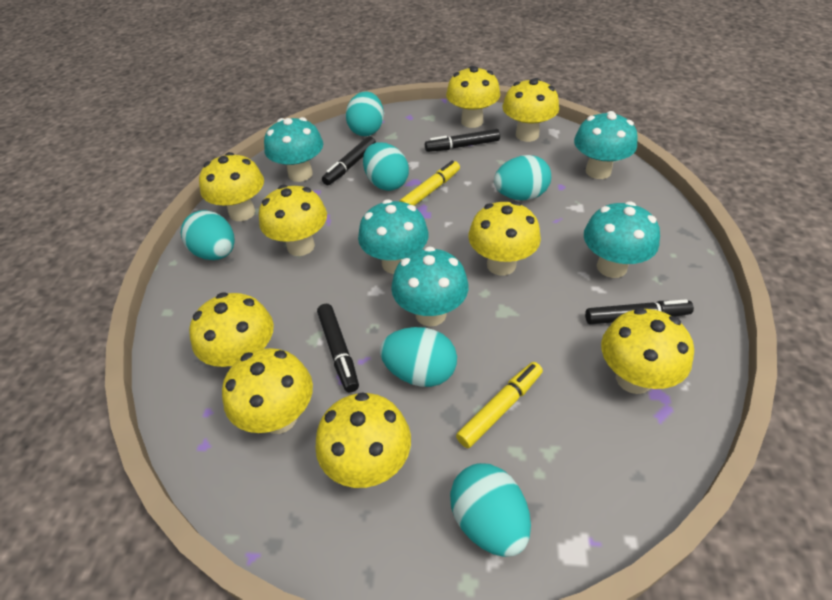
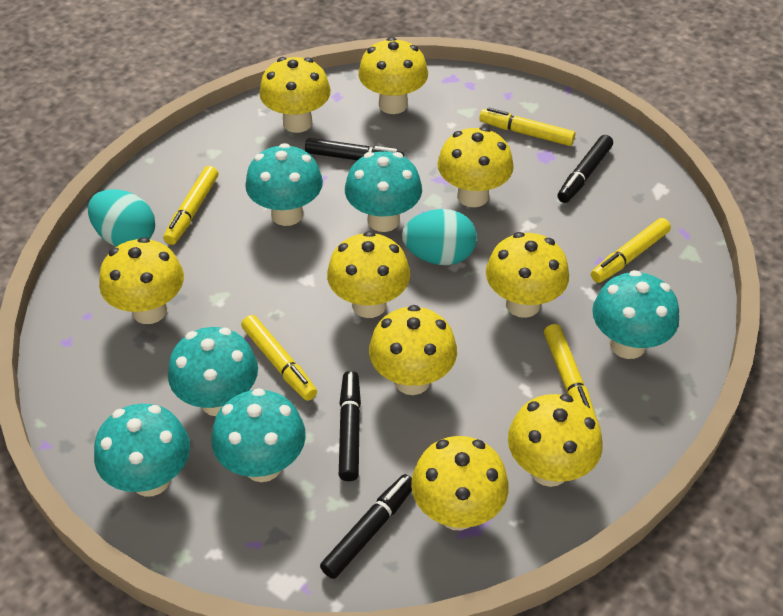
turquoise egg: 6 -> 2
turquoise mushroom: 5 -> 6
yellow marker: 2 -> 5

